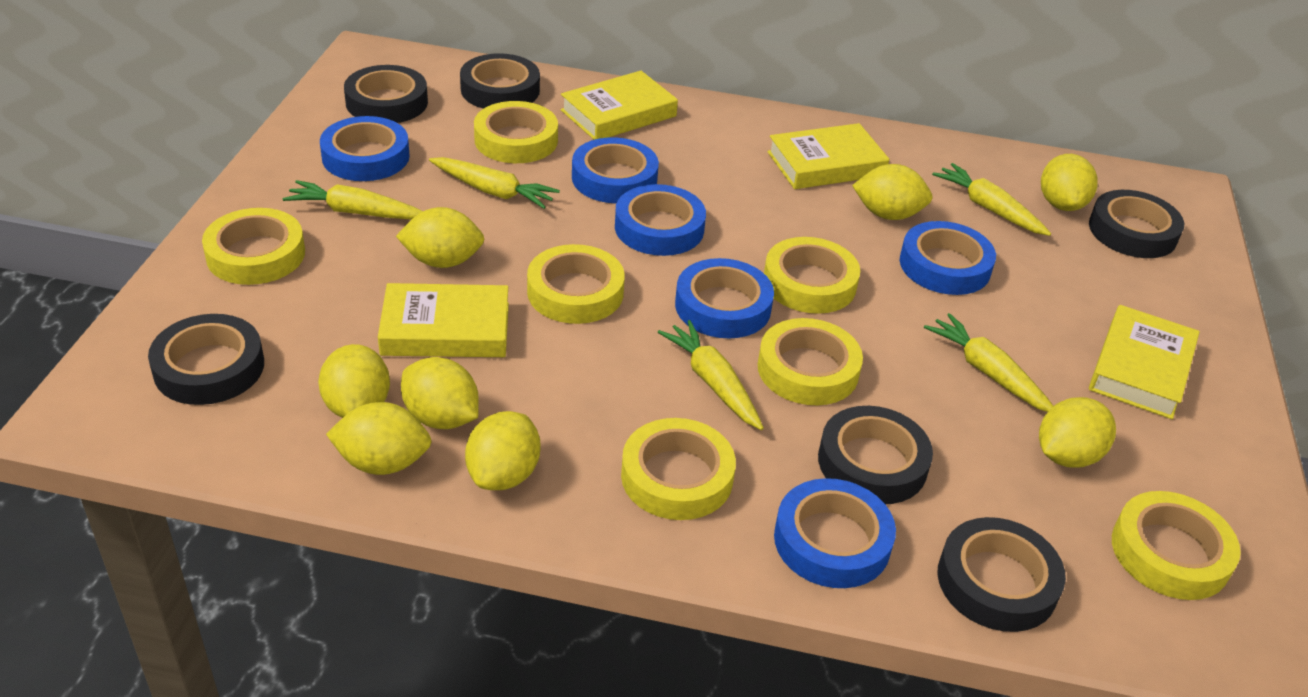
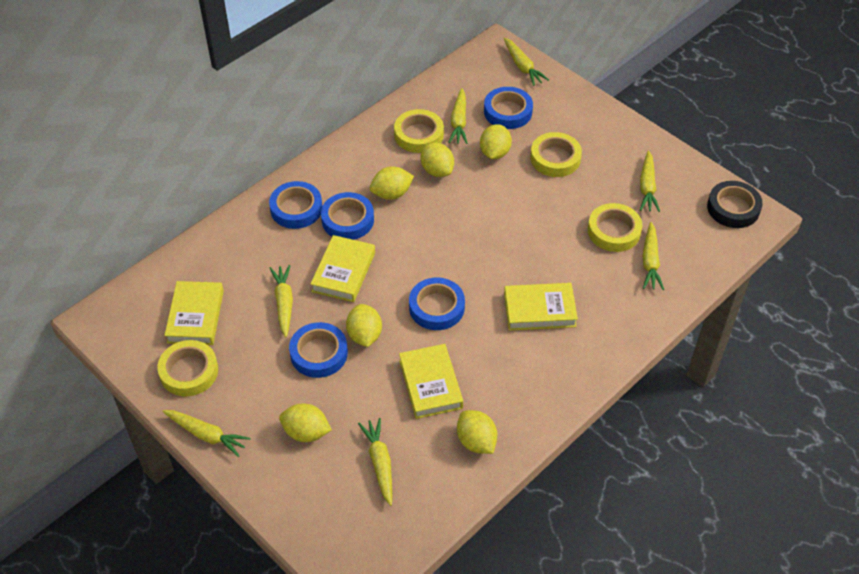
black tape: 6 -> 1
blue tape: 6 -> 5
yellow carrot: 5 -> 7
yellow lemon: 8 -> 6
yellow tape: 7 -> 4

